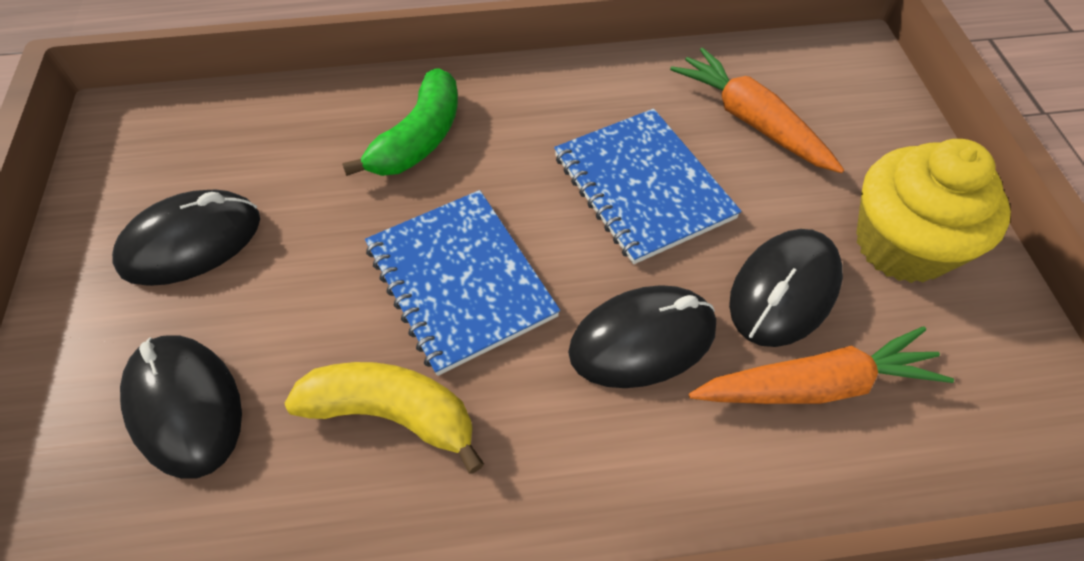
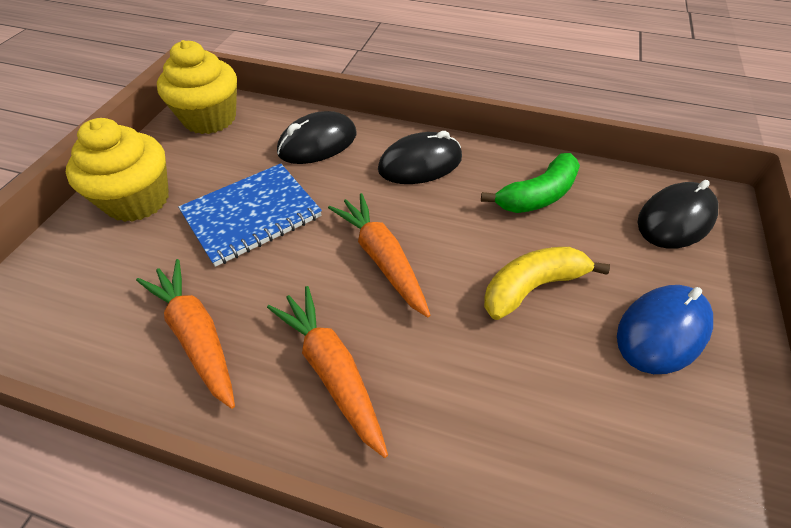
black mouse: 4 -> 3
blue mouse: 0 -> 1
blue notebook: 2 -> 1
orange carrot: 2 -> 3
yellow cupcake: 1 -> 2

